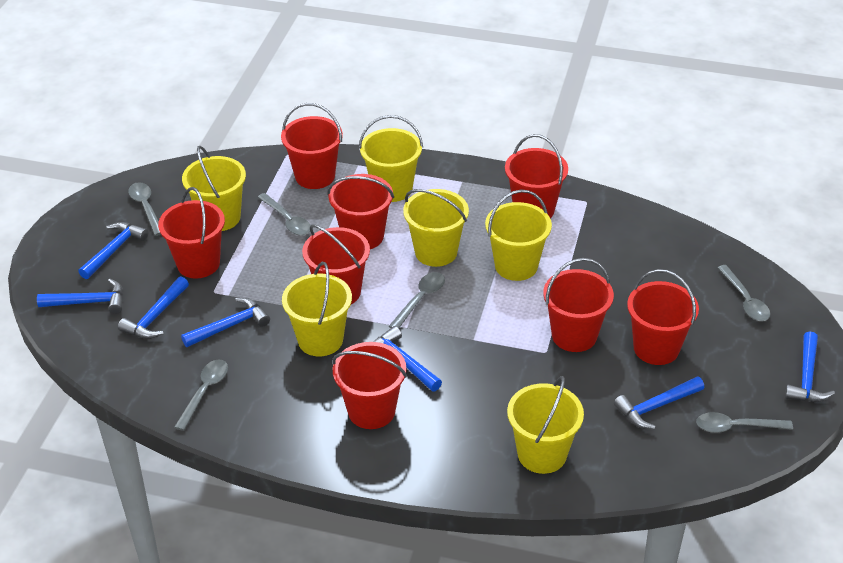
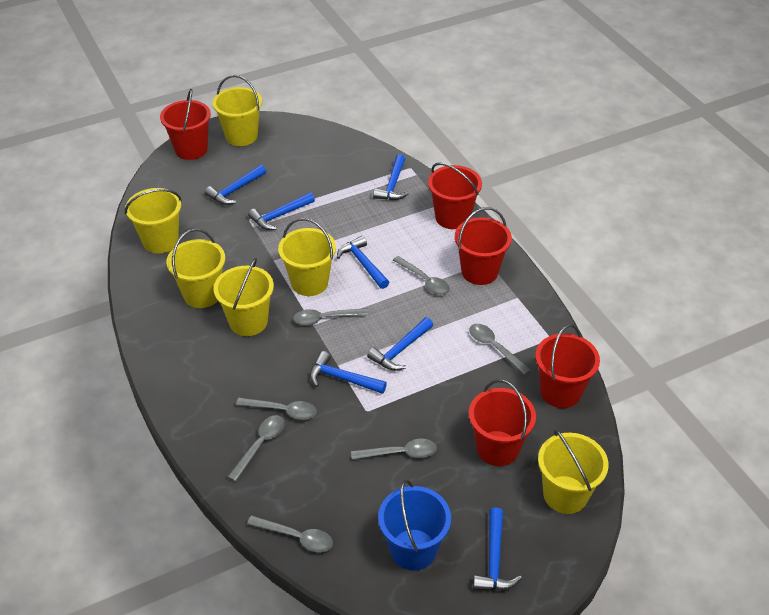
blue bucket: 0 -> 1
grey spoon: 6 -> 7
red bucket: 8 -> 5

